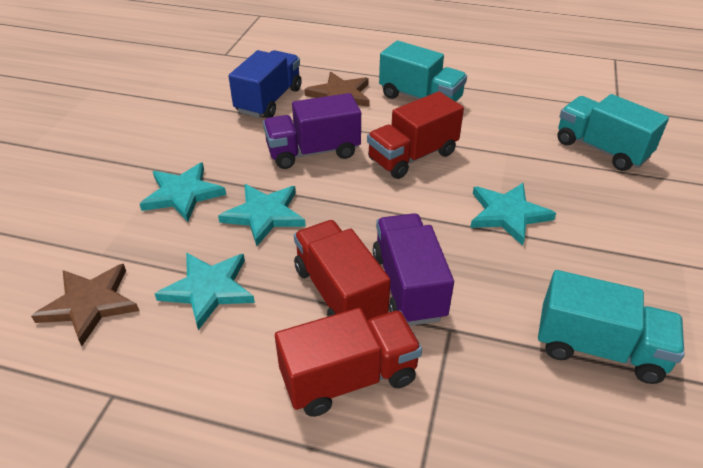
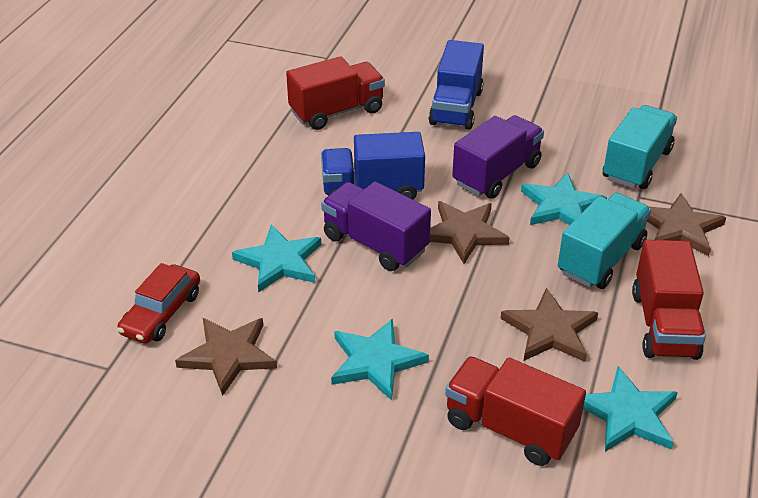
blue truck: 1 -> 2
brown star: 2 -> 4
red car: 0 -> 1
turquoise truck: 3 -> 2

